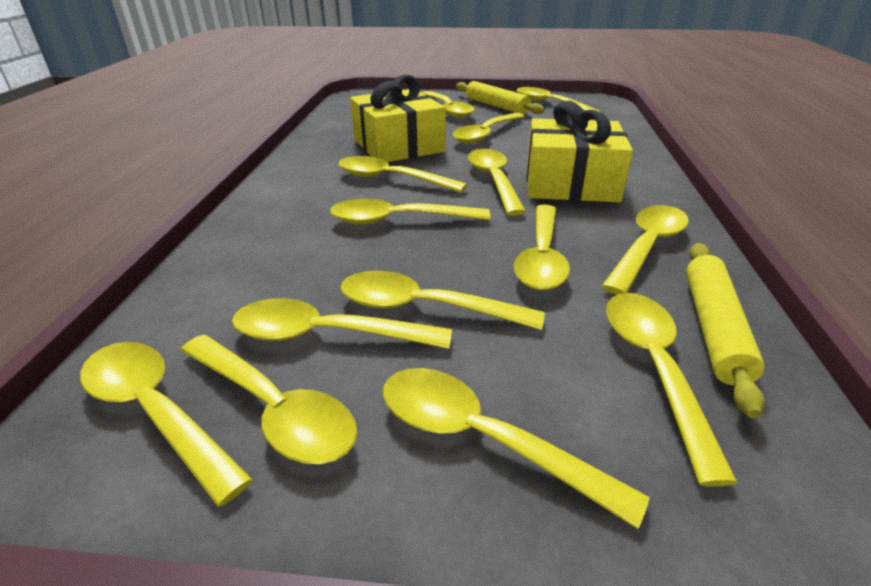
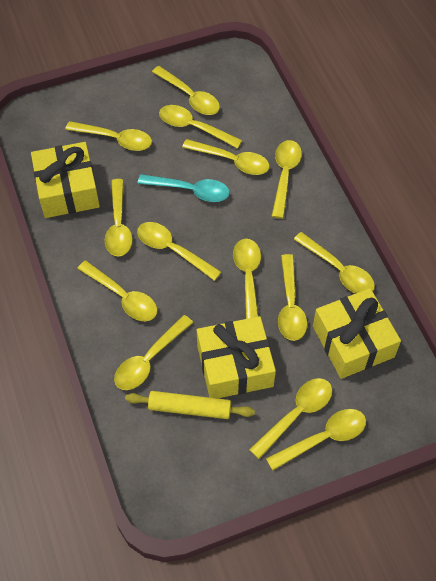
turquoise spoon: 0 -> 1
yellow gift: 2 -> 3
yellow rolling pin: 2 -> 1

